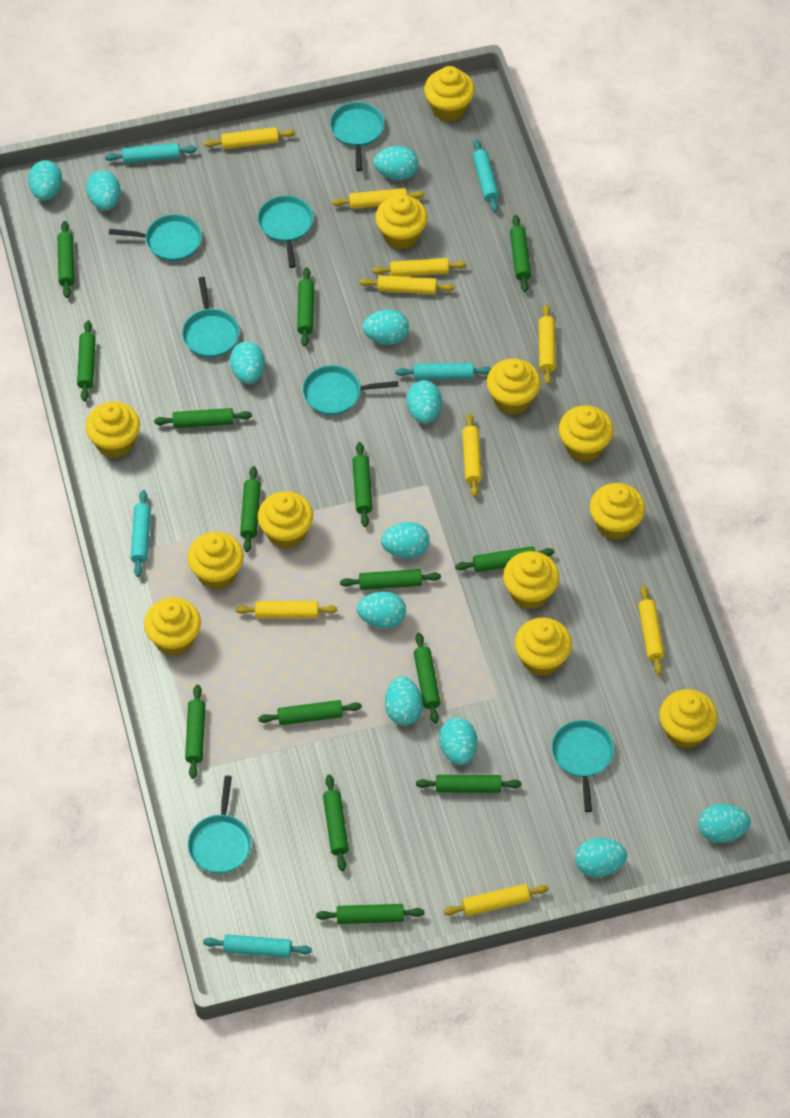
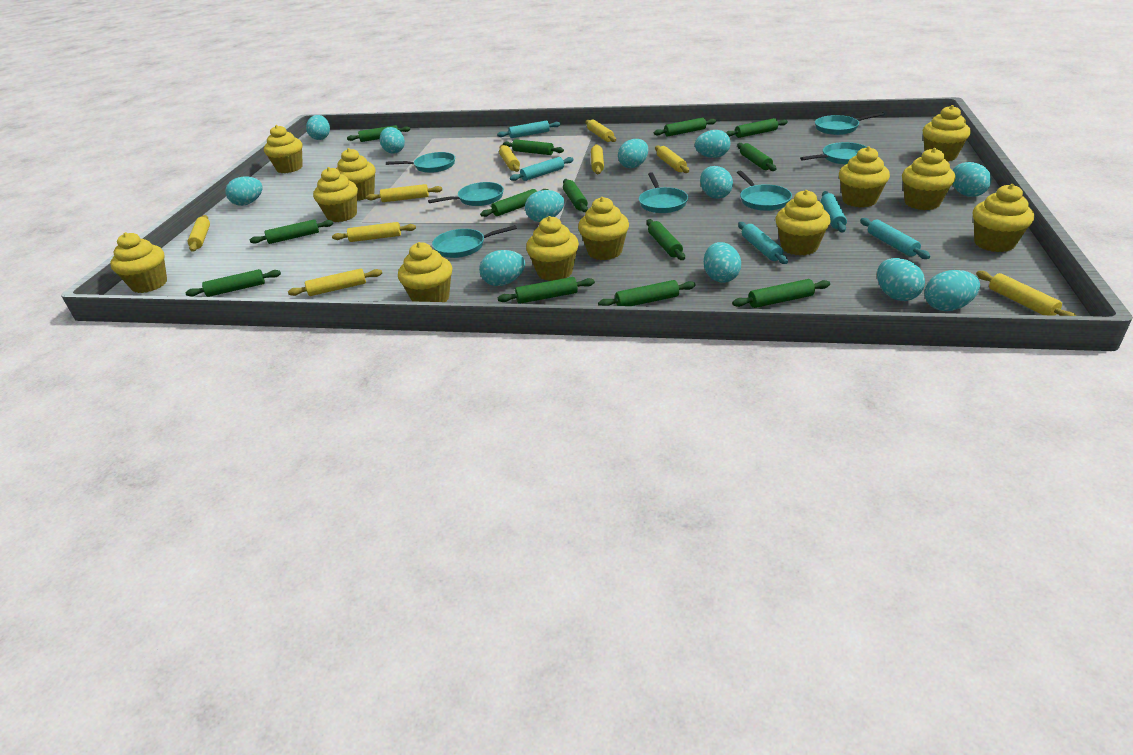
green rolling pin: 15 -> 13

